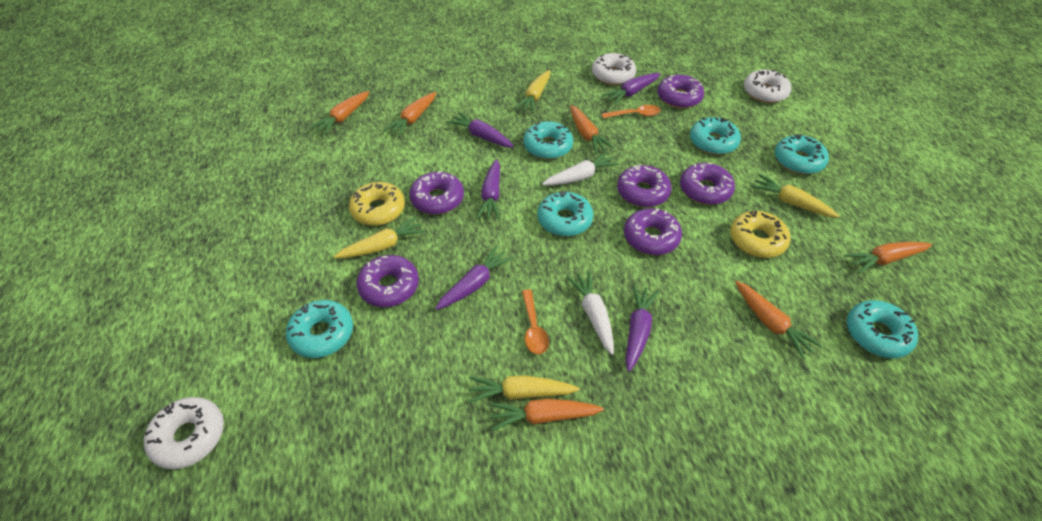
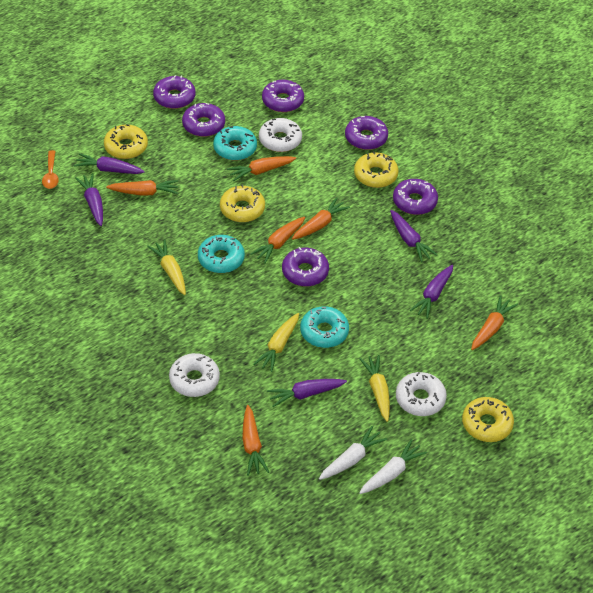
orange spoon: 2 -> 1
turquoise donut: 6 -> 3
yellow carrot: 4 -> 3
yellow donut: 2 -> 4

